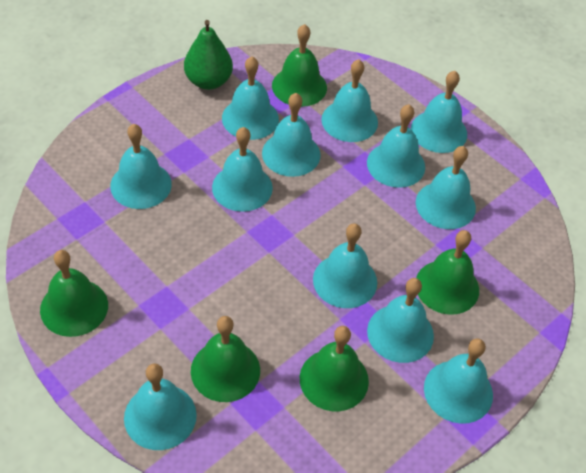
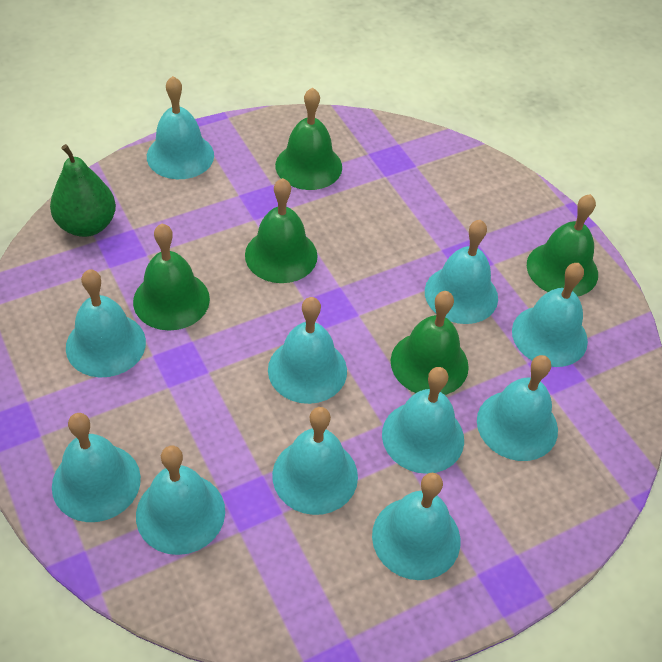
turquoise bell: 12 -> 11

